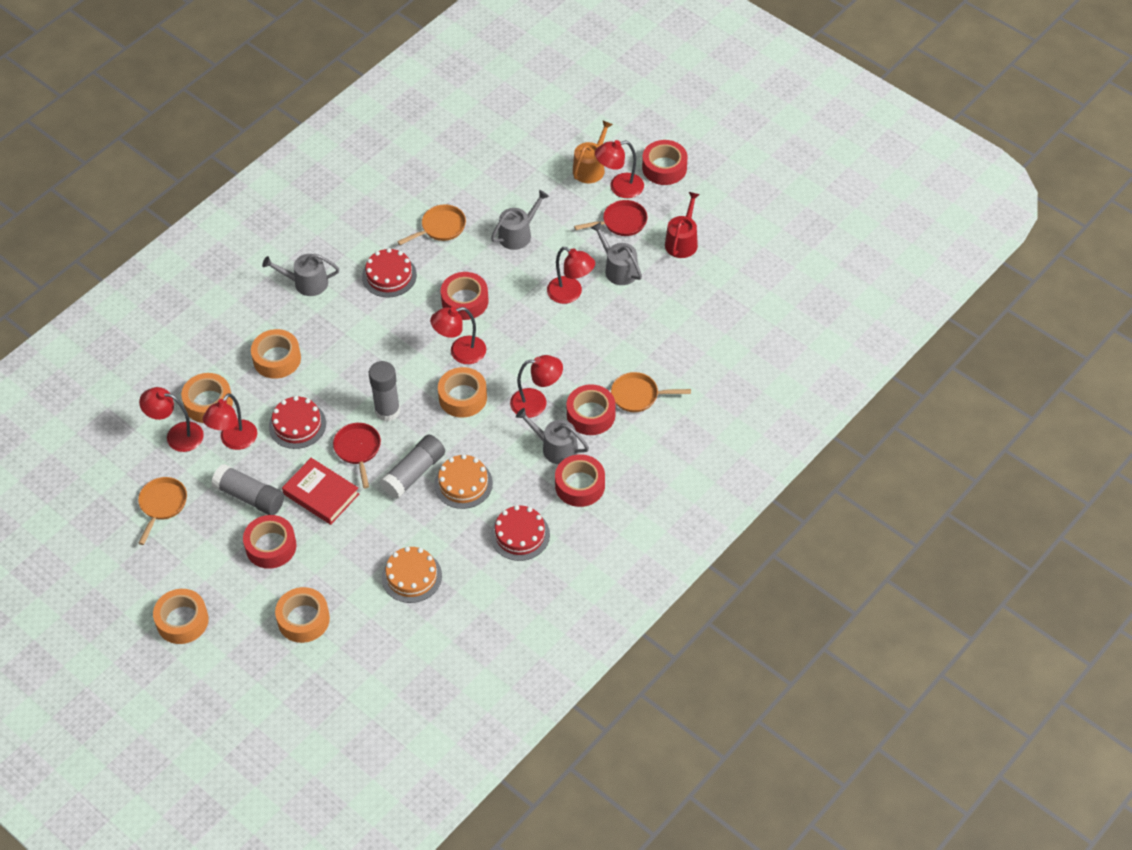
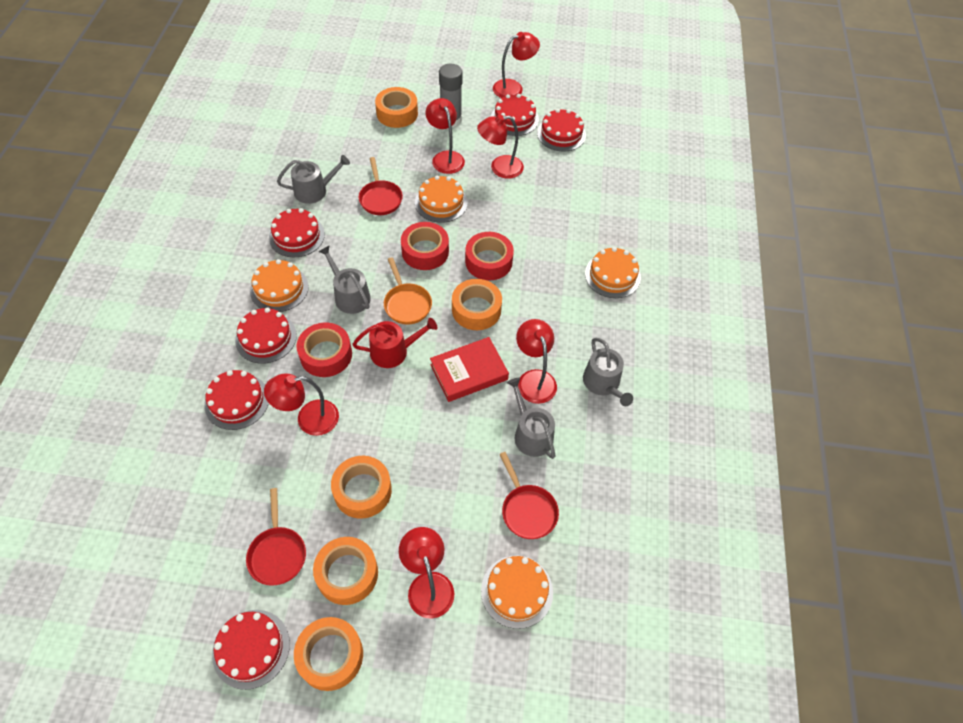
grey glue stick: 3 -> 1
orange cake: 2 -> 4
orange pan: 3 -> 1
orange watering can: 1 -> 0
red cake: 3 -> 6
red pan: 2 -> 3
red tape: 5 -> 3

